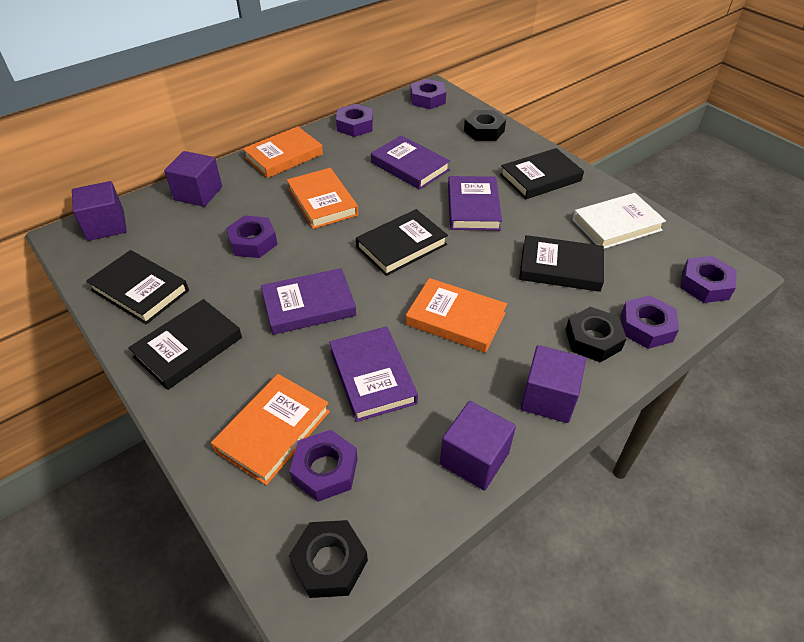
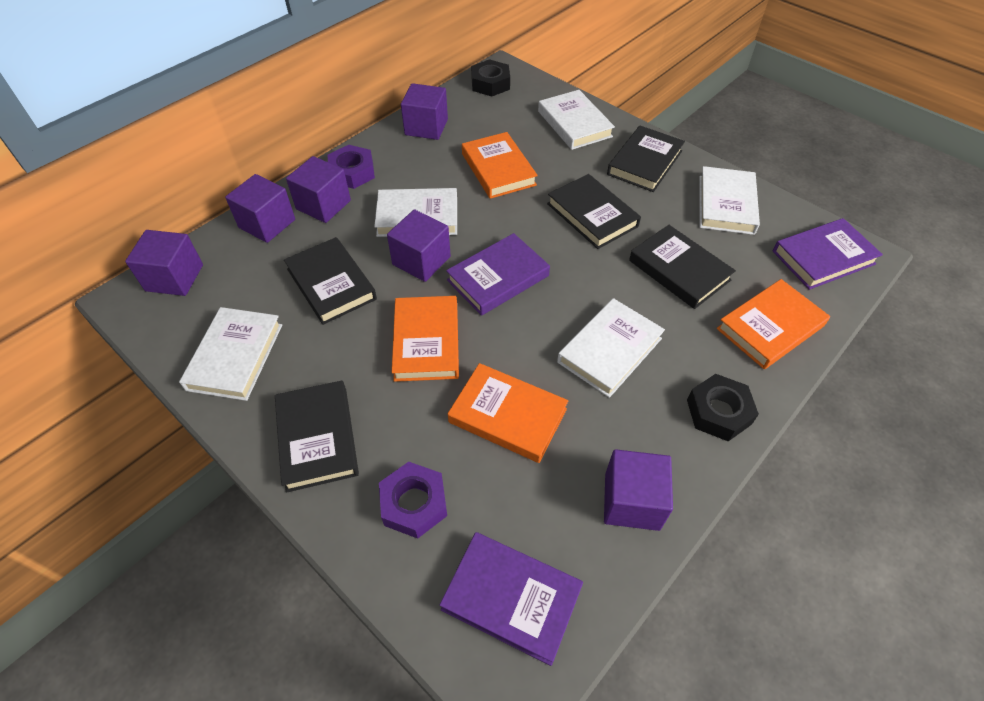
black nut: 3 -> 2
purple book: 4 -> 3
purple cube: 4 -> 6
purple nut: 6 -> 2
white book: 1 -> 5

